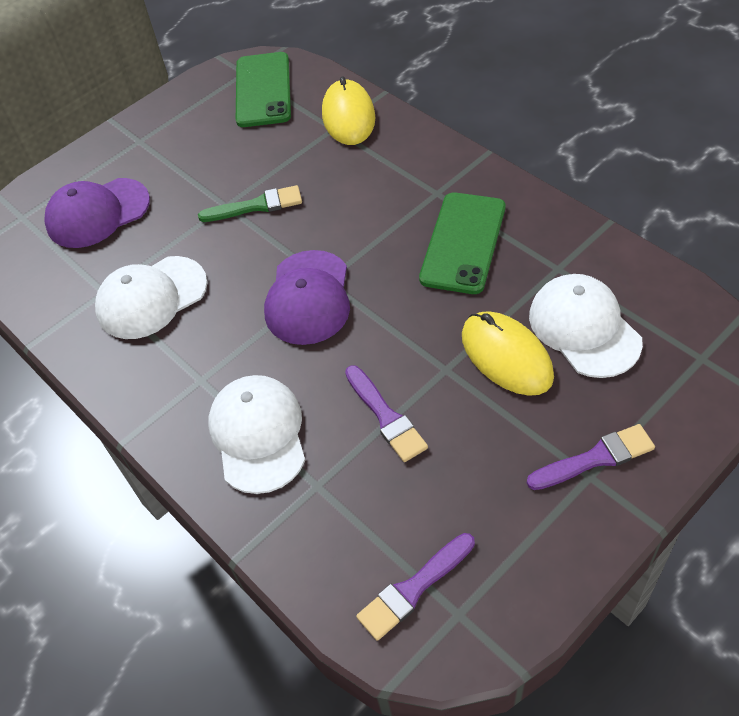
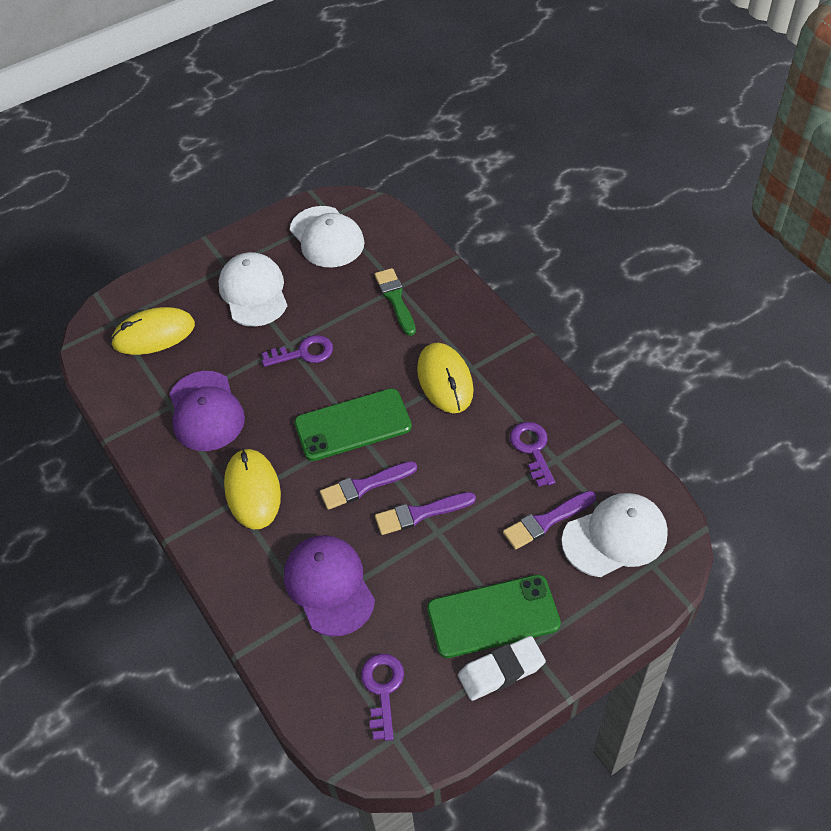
purple key: 0 -> 3
white eraser: 0 -> 1
yellow mouse: 2 -> 3

